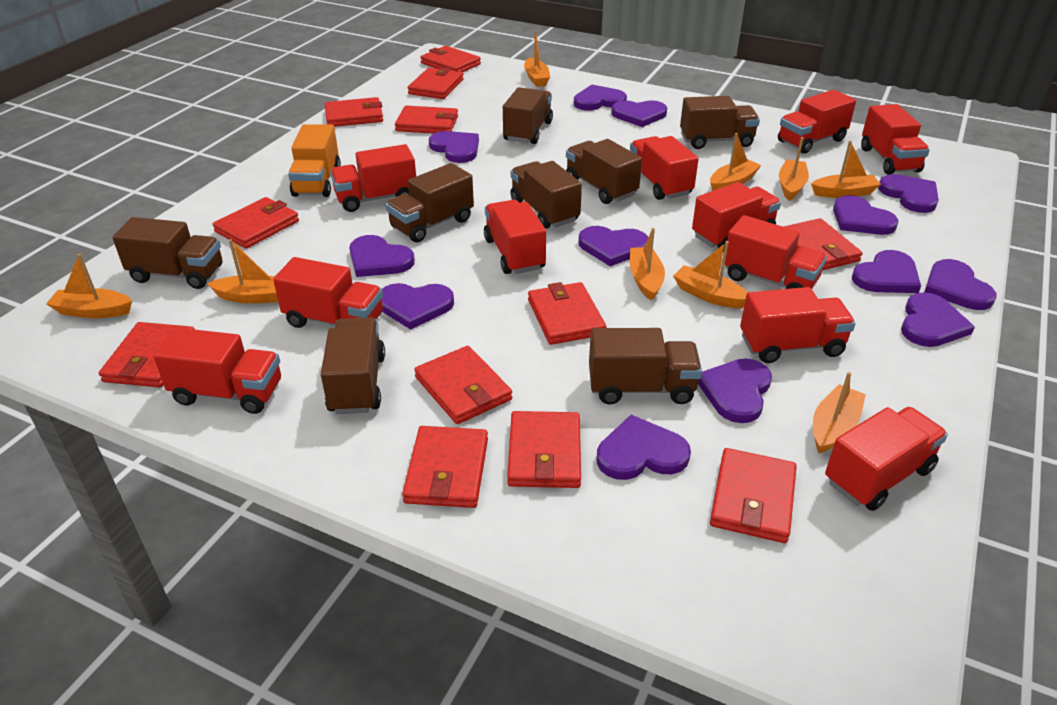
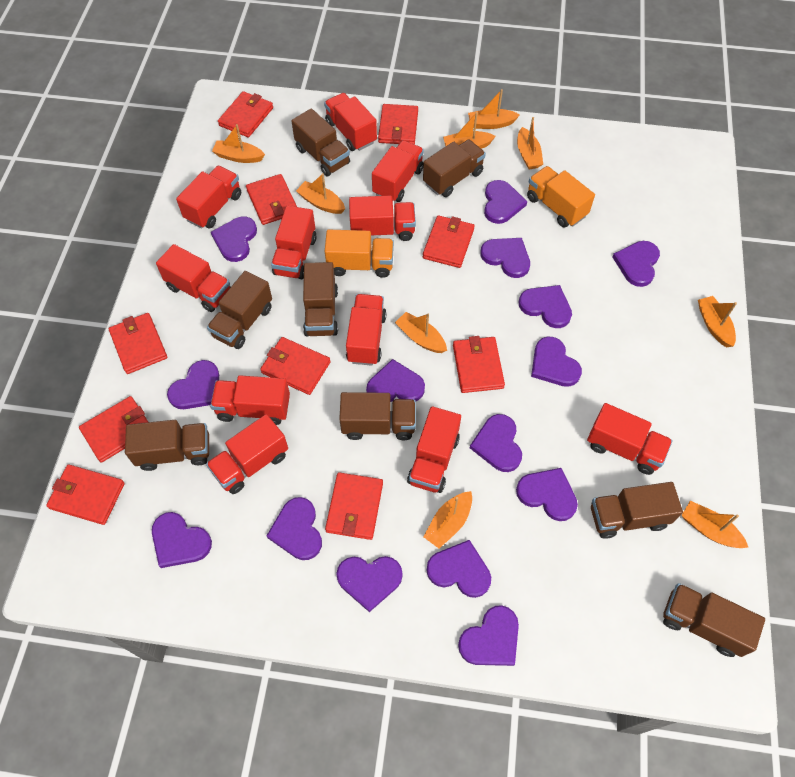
orange truck: 1 -> 2
purple heart: 13 -> 15
red wallet: 12 -> 10

